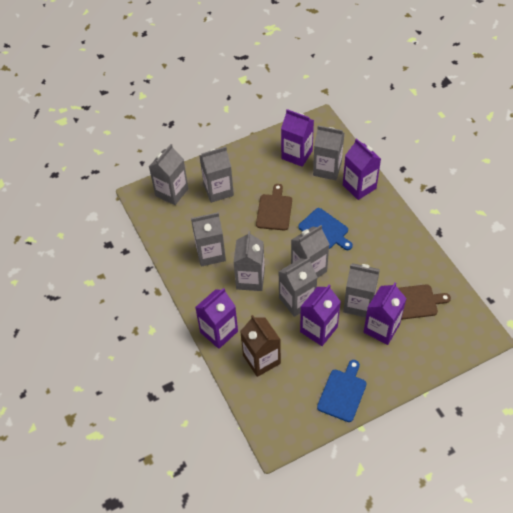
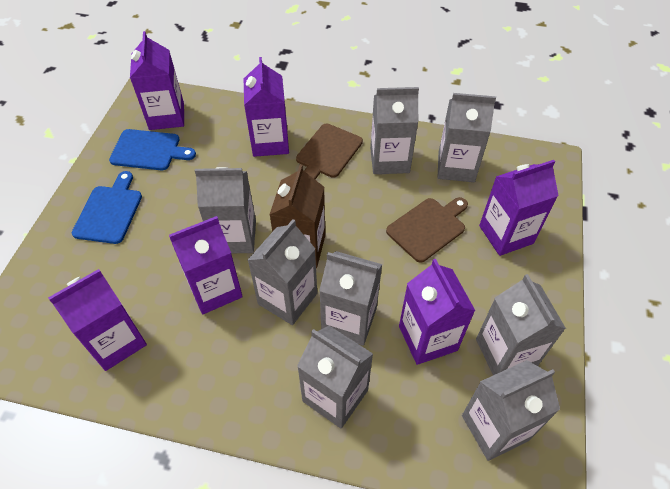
purple carton: 5 -> 6

